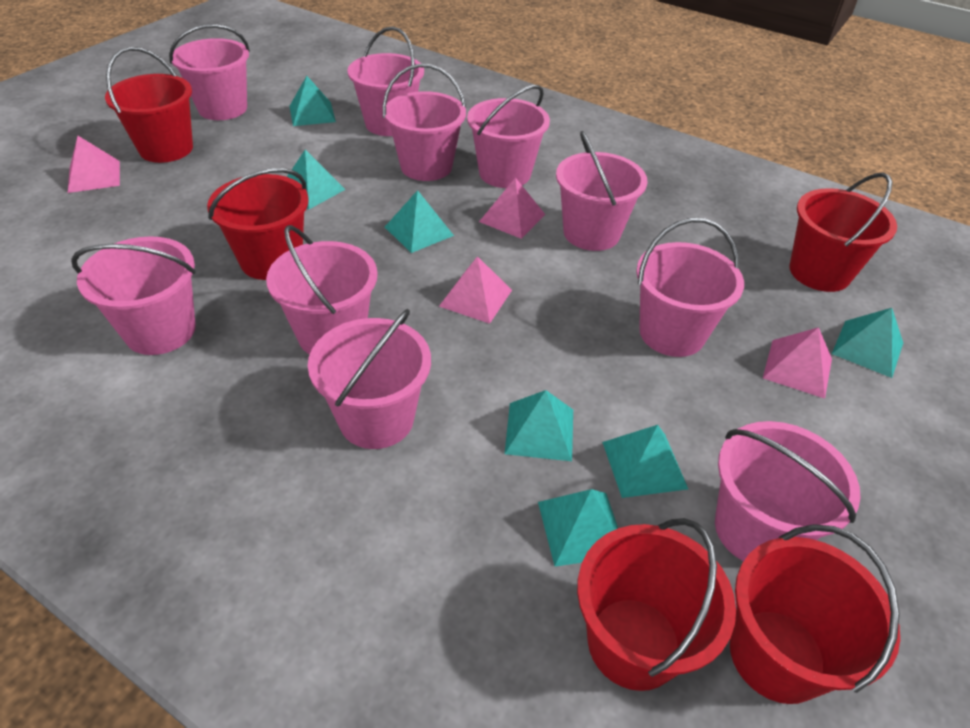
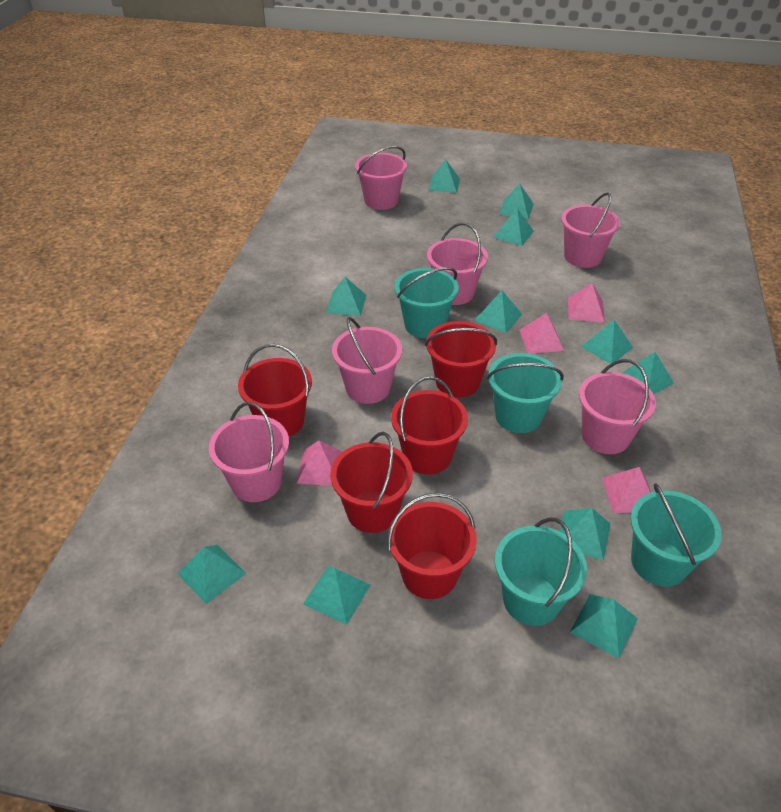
pink bucket: 10 -> 6
turquoise bucket: 0 -> 4
turquoise pyramid: 7 -> 11

